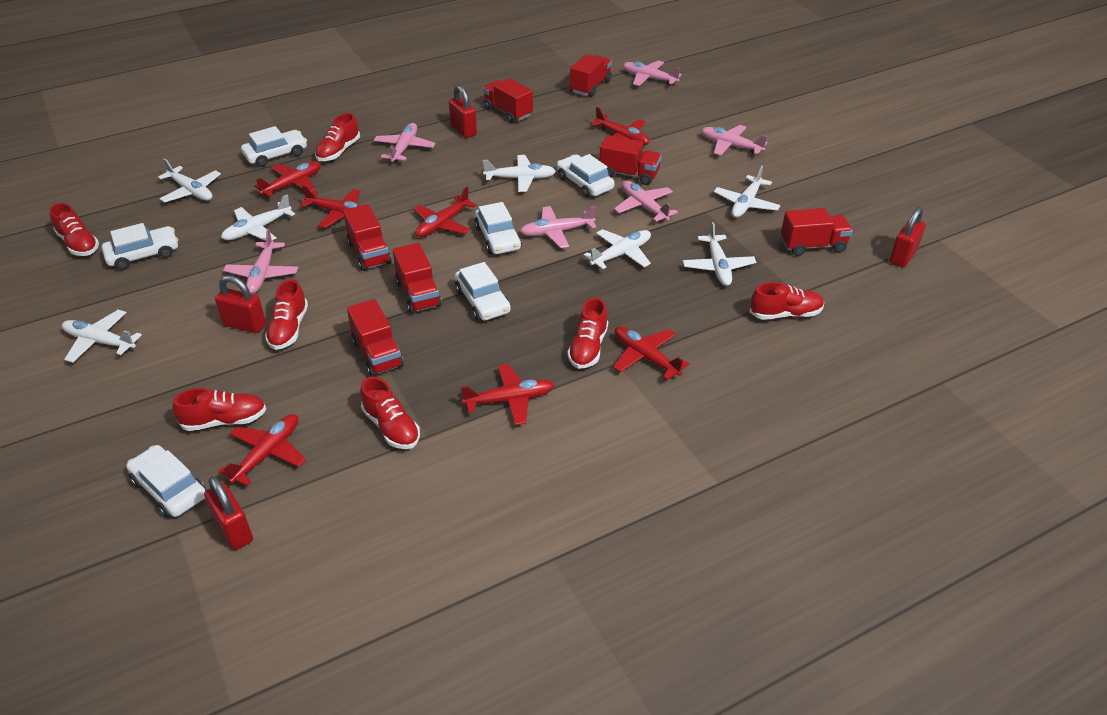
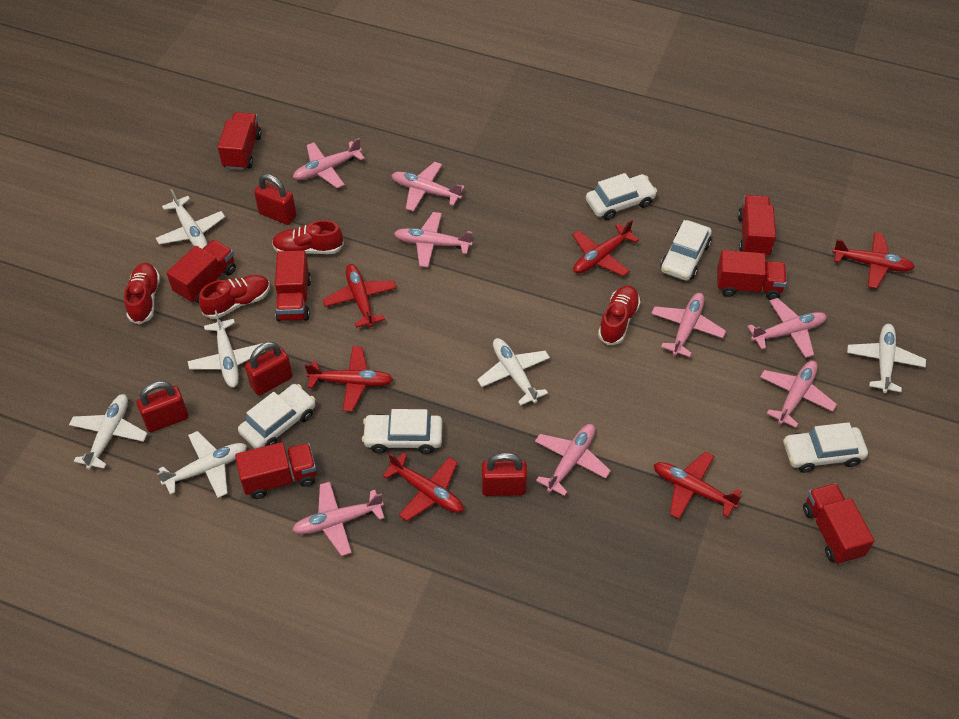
pink plane: 6 -> 8
red plane: 7 -> 6
red shoe: 7 -> 4
white car: 6 -> 5
white plane: 7 -> 6

